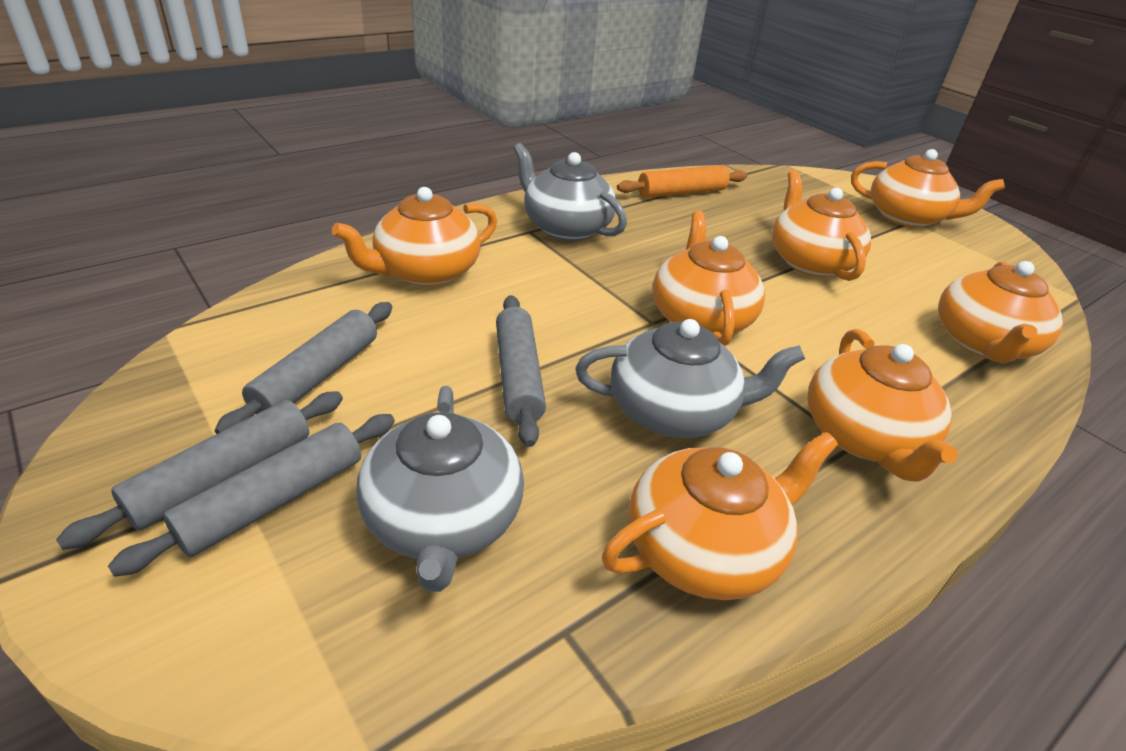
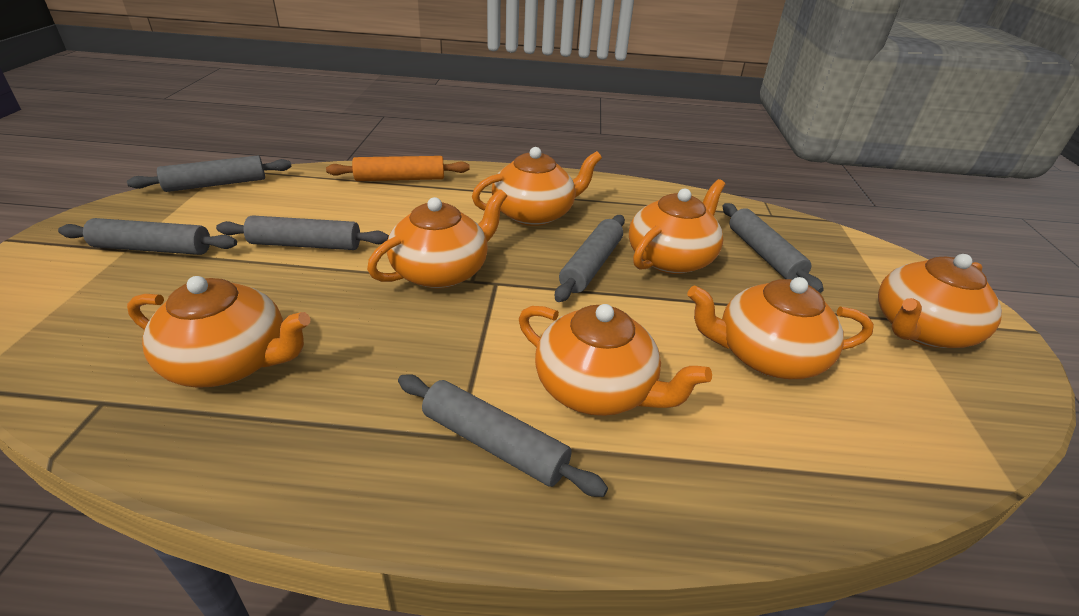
grey rolling pin: 4 -> 6
grey teapot: 3 -> 0

